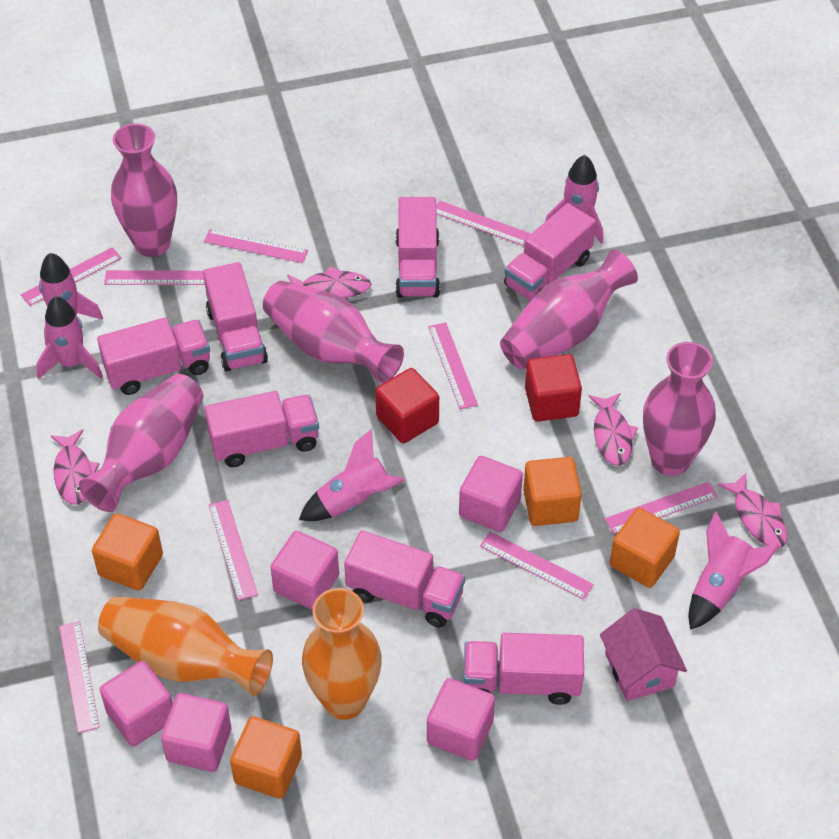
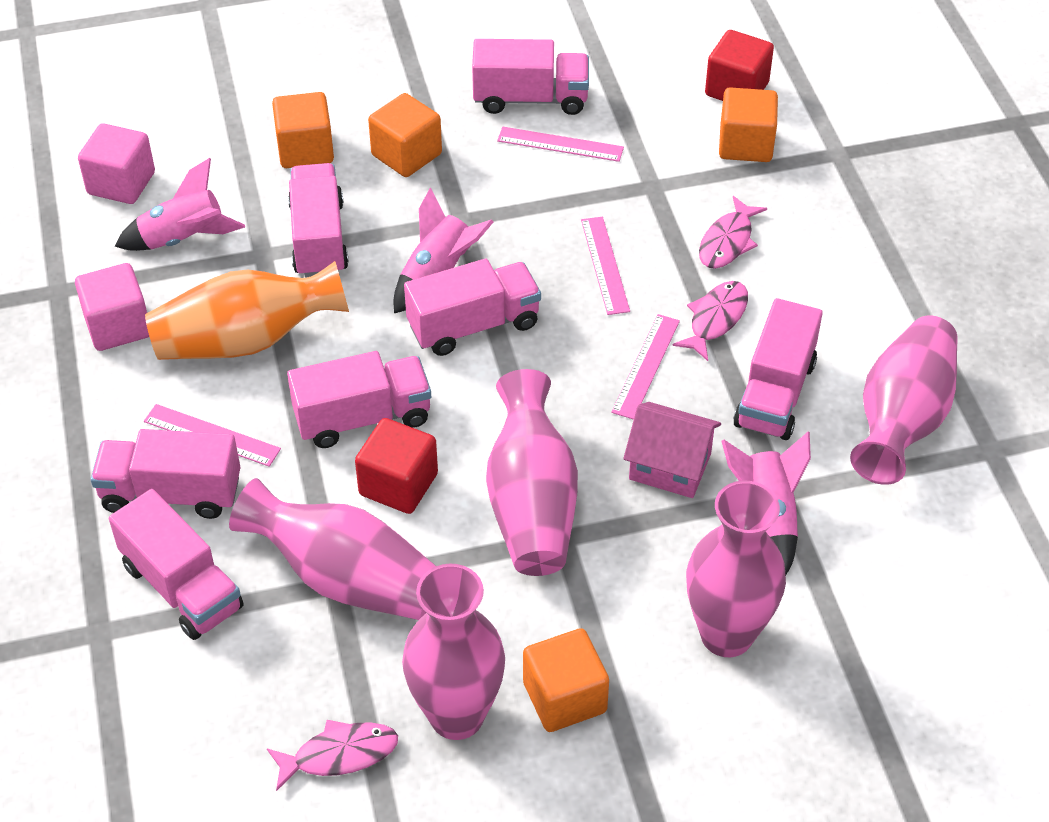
orange vase: 2 -> 1
pink cube: 5 -> 2
pink fish: 4 -> 3
pink rocket: 5 -> 3
pink ruler: 9 -> 4

